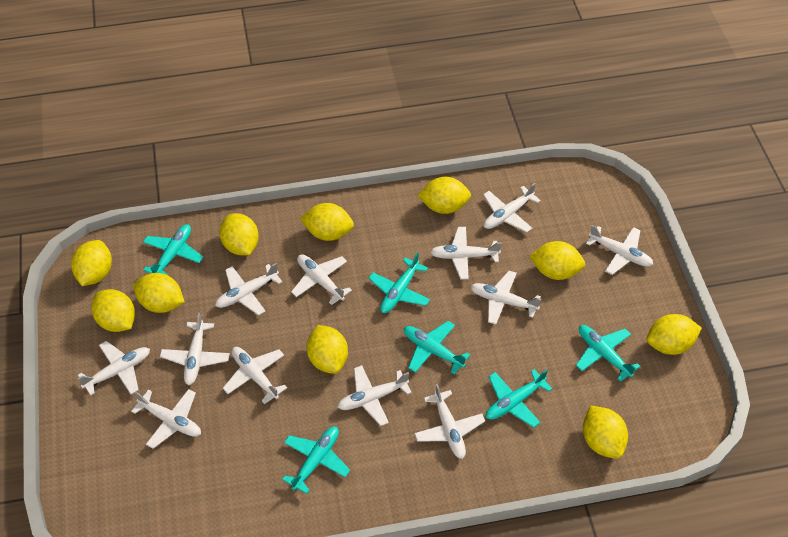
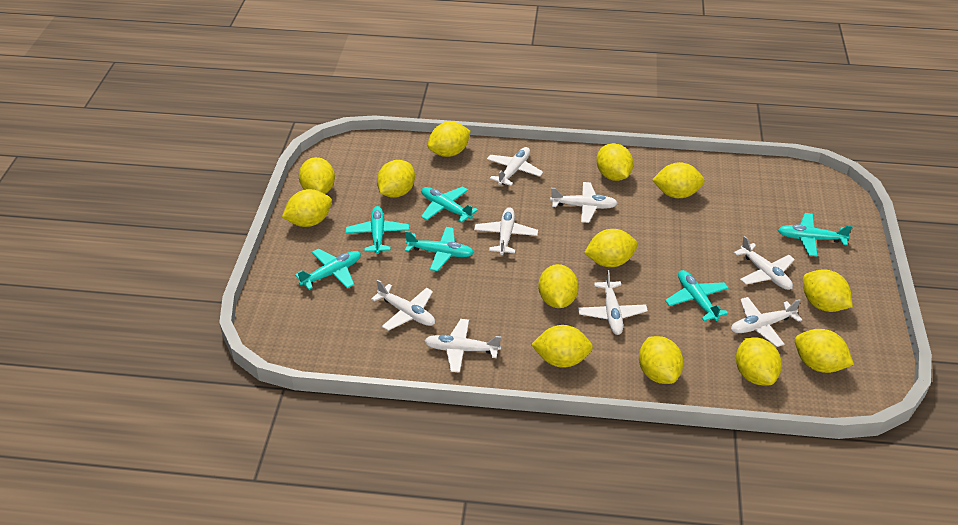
white plane: 12 -> 8
yellow lemon: 10 -> 13

